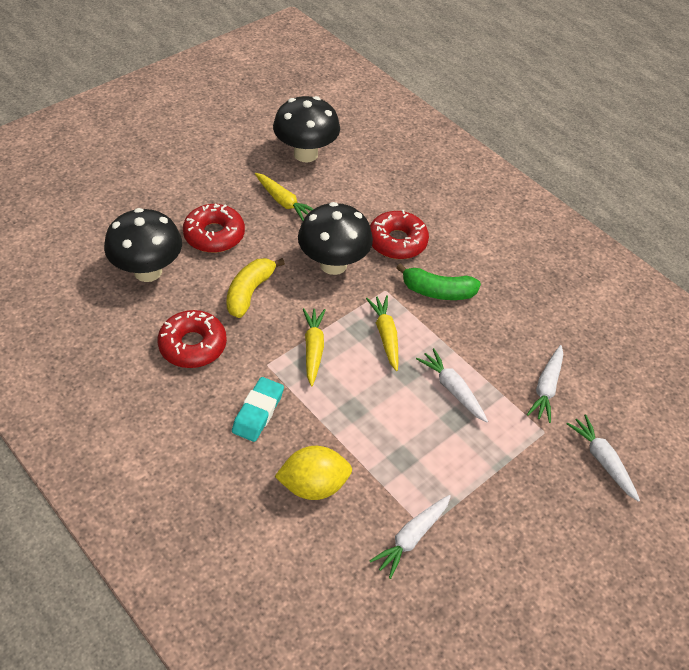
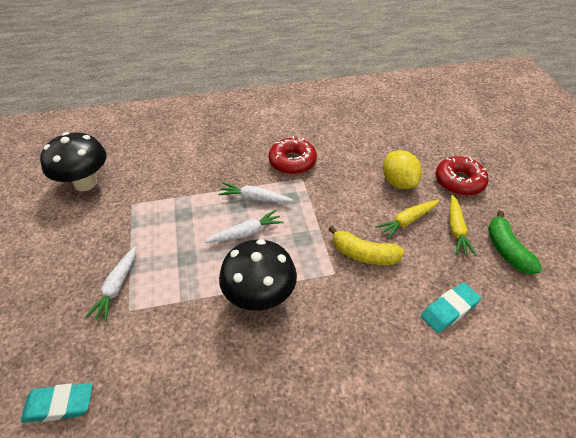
black mushroom: 3 -> 2
red donut: 3 -> 2
turquoise eraser: 1 -> 2
white carrot: 4 -> 3
yellow carrot: 3 -> 2

